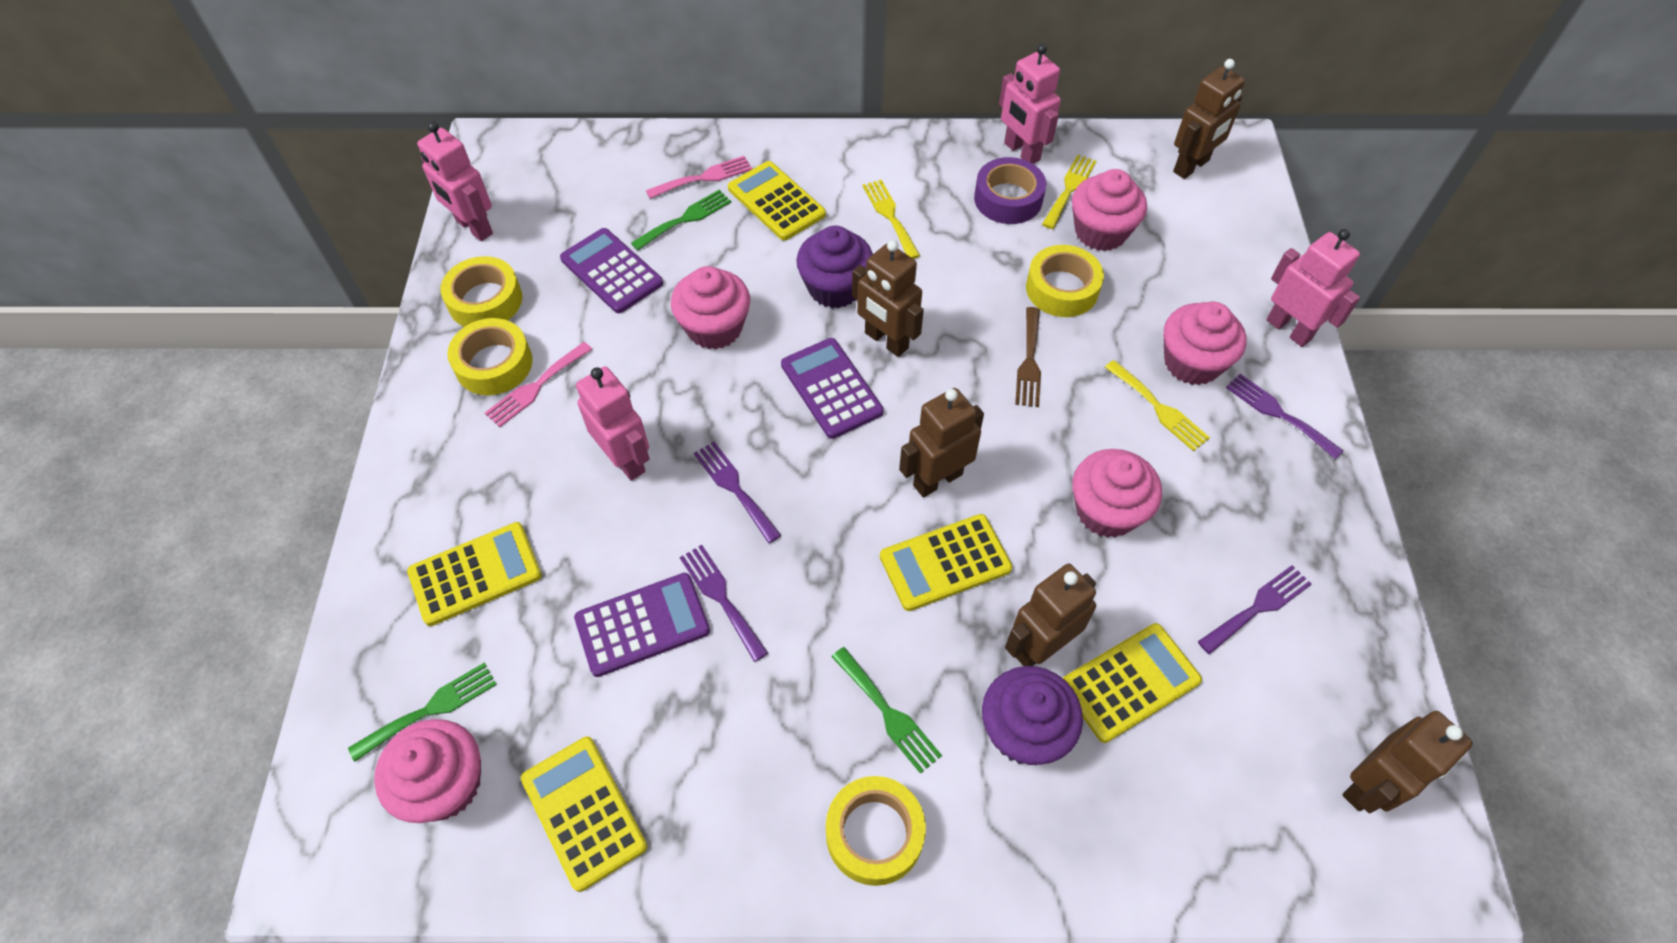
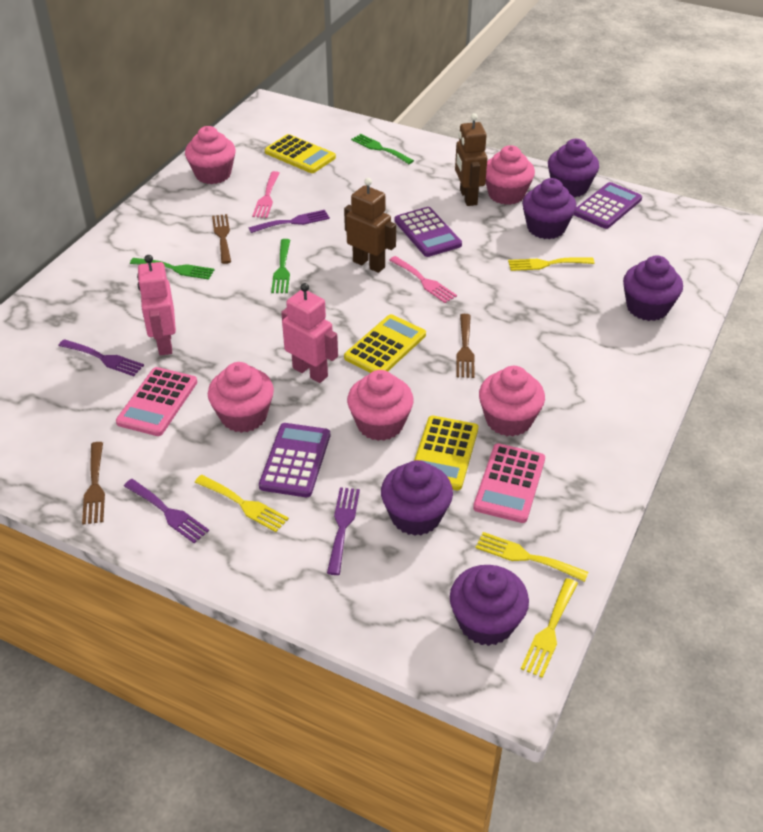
brown fork: 1 -> 3
brown robot: 5 -> 2
pink calculator: 0 -> 2
pink robot: 4 -> 2
purple cupcake: 2 -> 5
purple tape: 1 -> 0
yellow calculator: 5 -> 3
yellow fork: 3 -> 4
yellow tape: 4 -> 0

